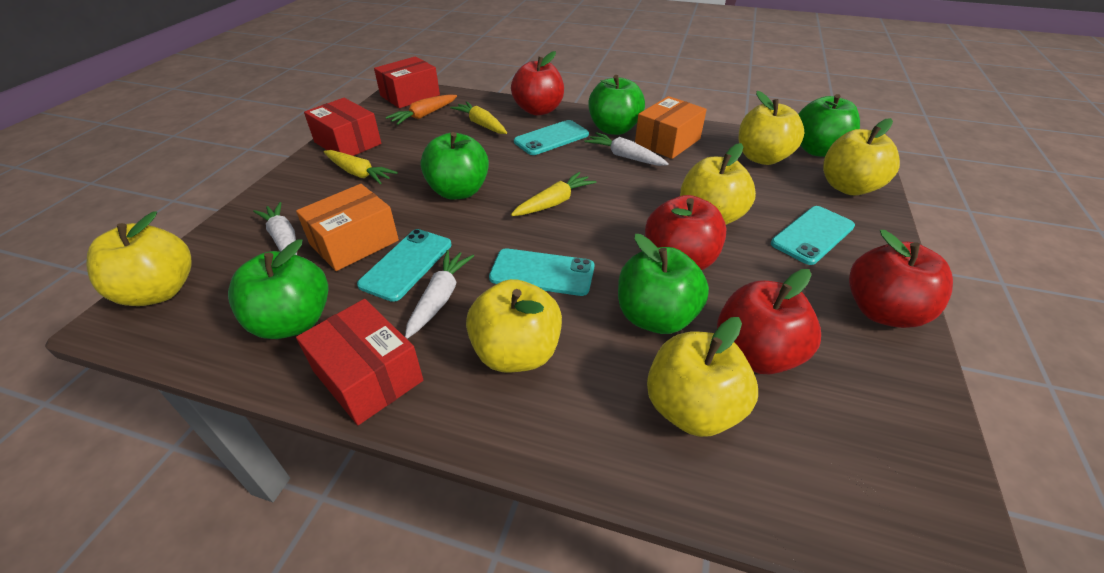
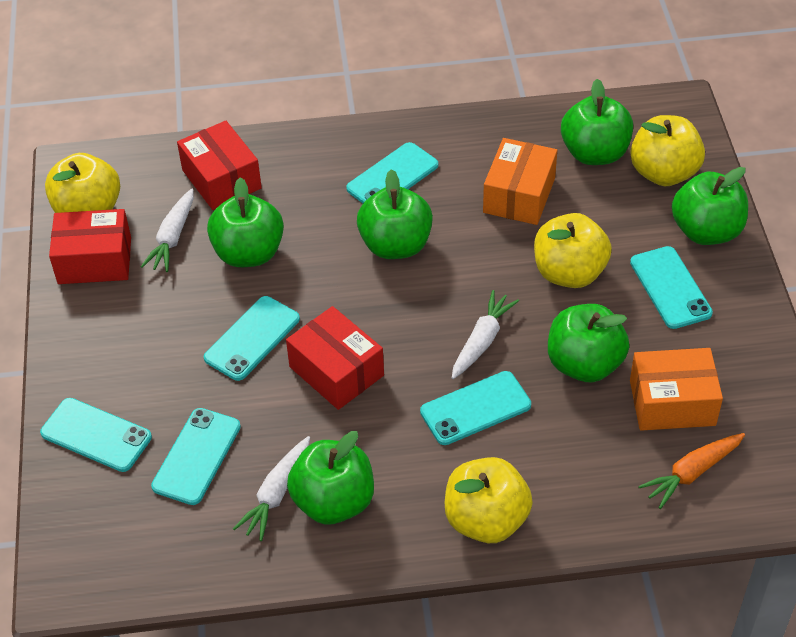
green apple: 5 -> 6
red apple: 4 -> 0
turquoise phone: 4 -> 6
yellow apple: 6 -> 4
yellow carrot: 3 -> 0

